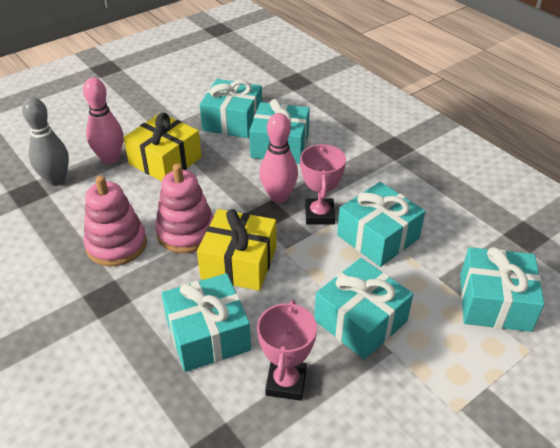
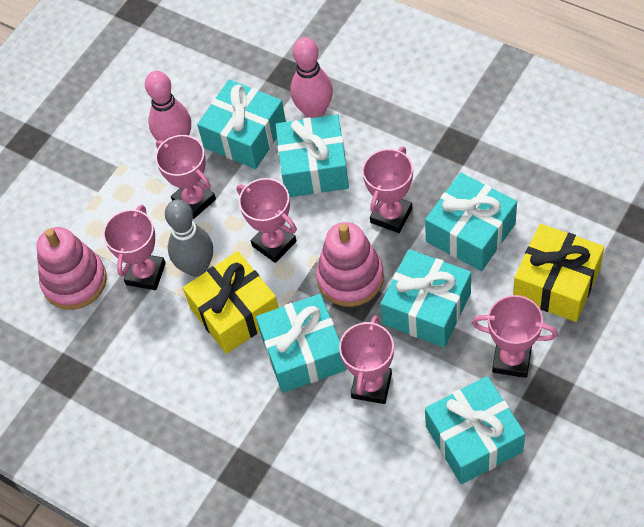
pink trophy: 2 -> 6

